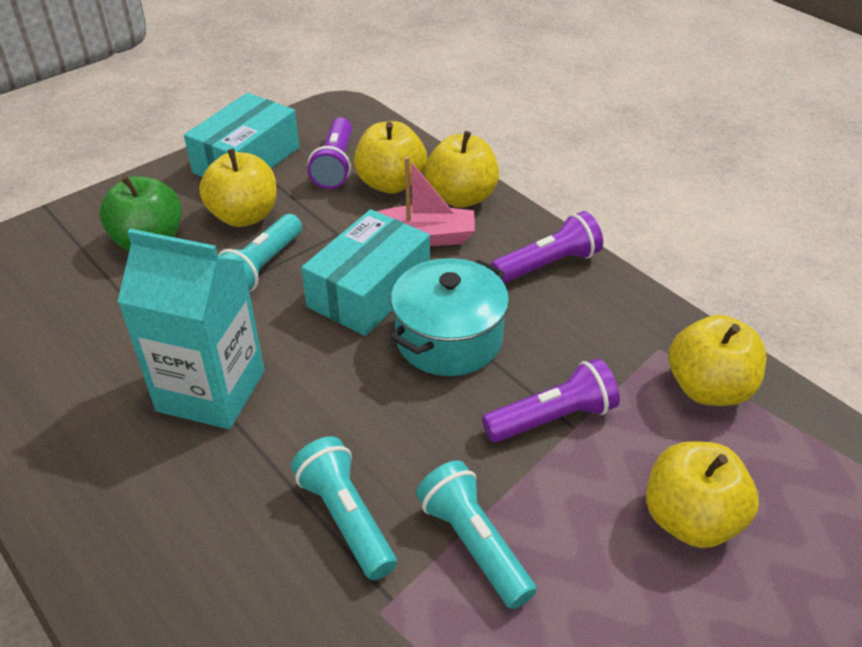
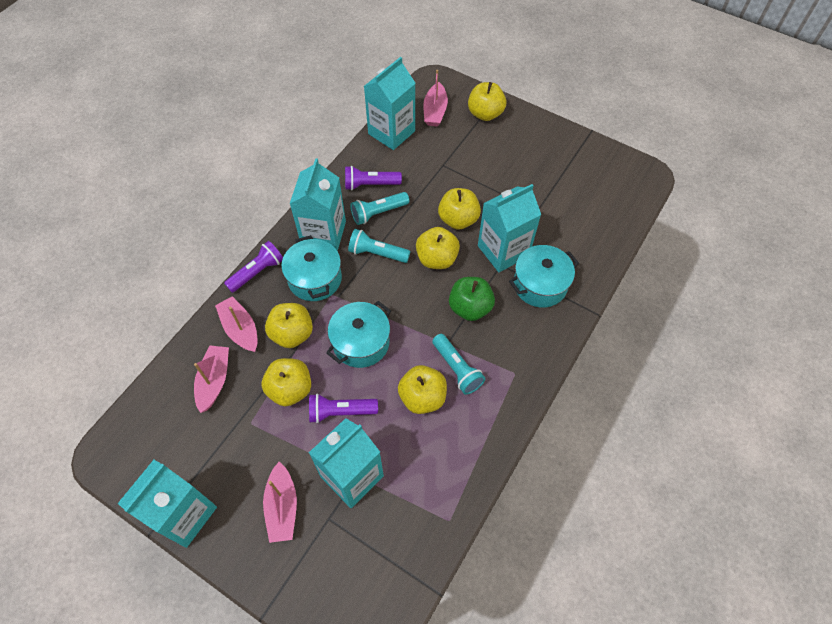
pink boat: 1 -> 4
turquoise box: 2 -> 0
turquoise carton: 1 -> 5
turquoise pot: 1 -> 3
yellow apple: 5 -> 6

